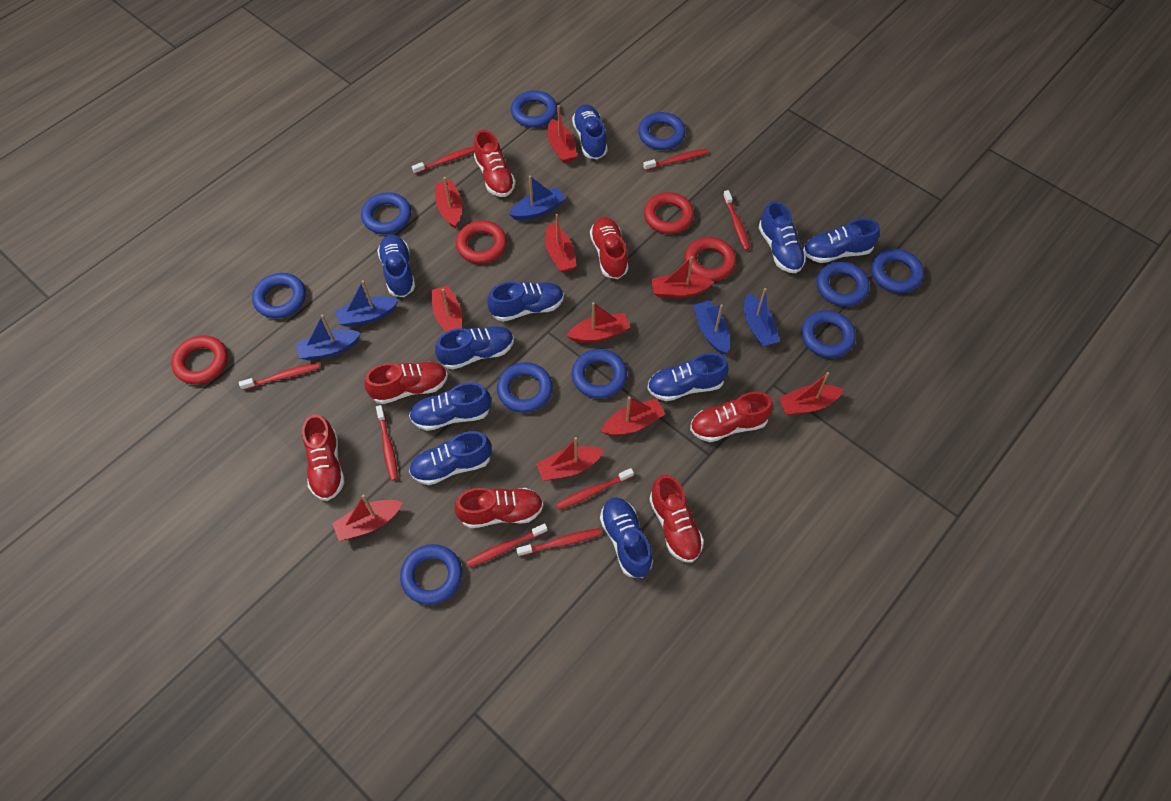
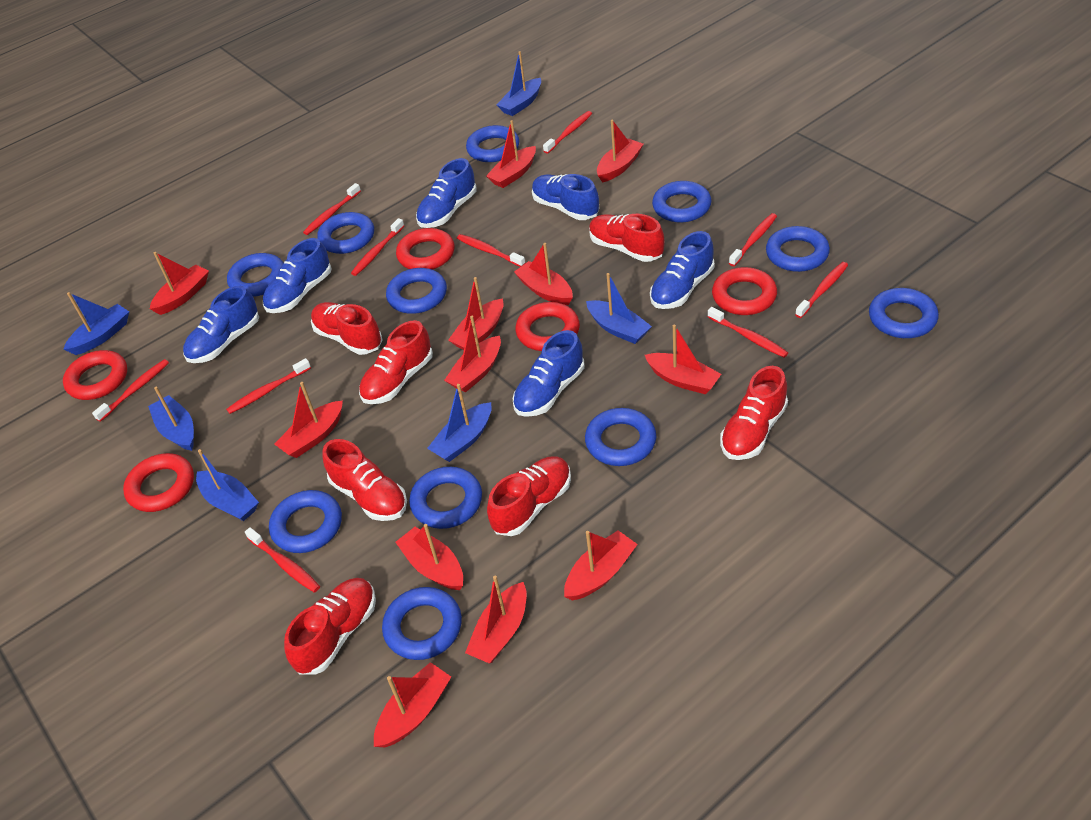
blue boat: 5 -> 6
blue ring: 10 -> 11
blue shoe: 10 -> 6
red boat: 10 -> 12
red ring: 4 -> 5
red toothbrush: 8 -> 10

